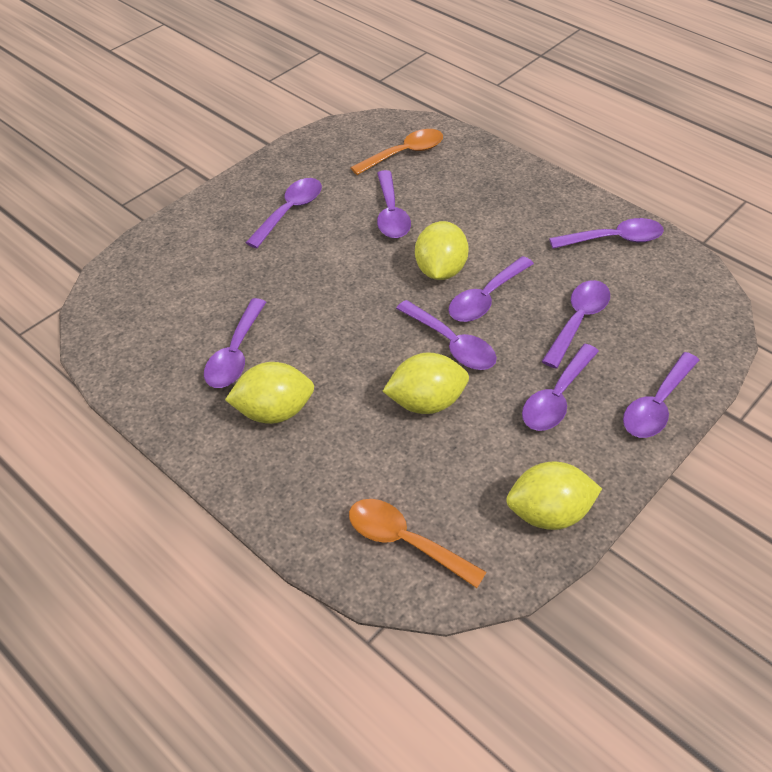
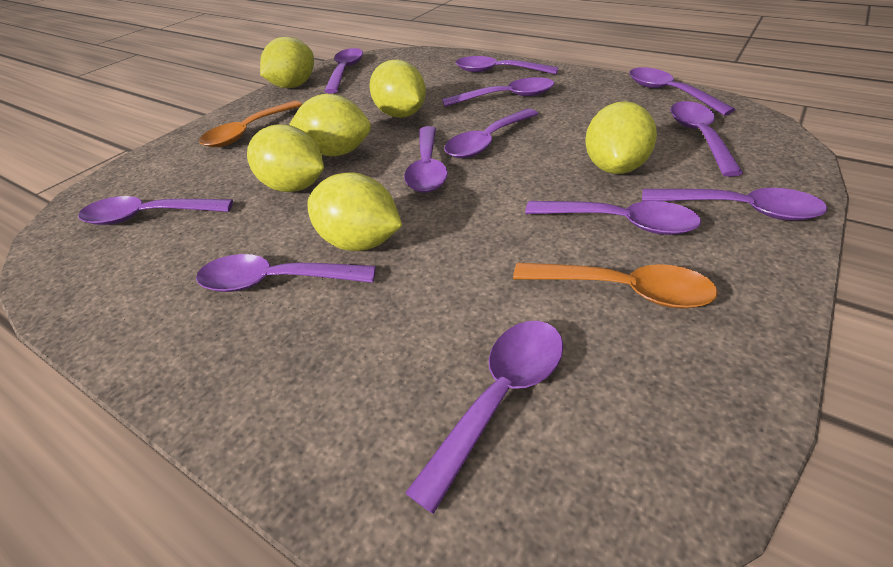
purple spoon: 9 -> 12
yellow lemon: 4 -> 6

